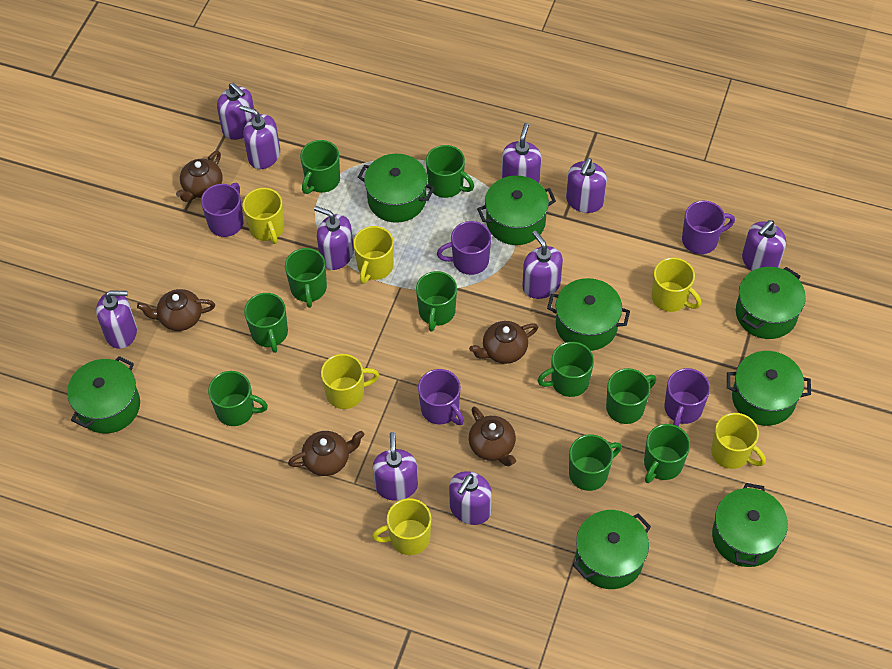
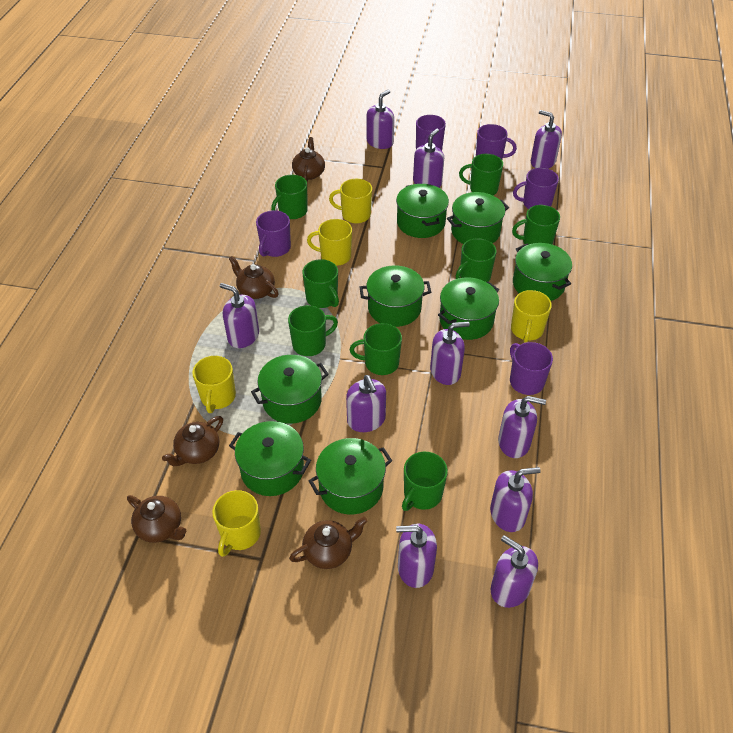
green mug: 10 -> 8
yellow mug: 6 -> 5

